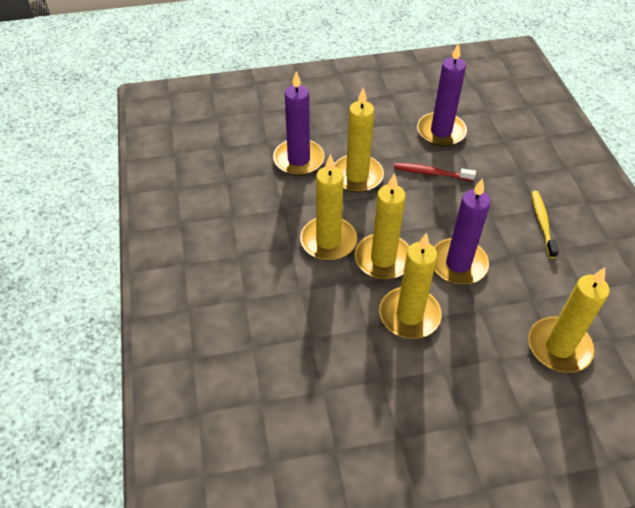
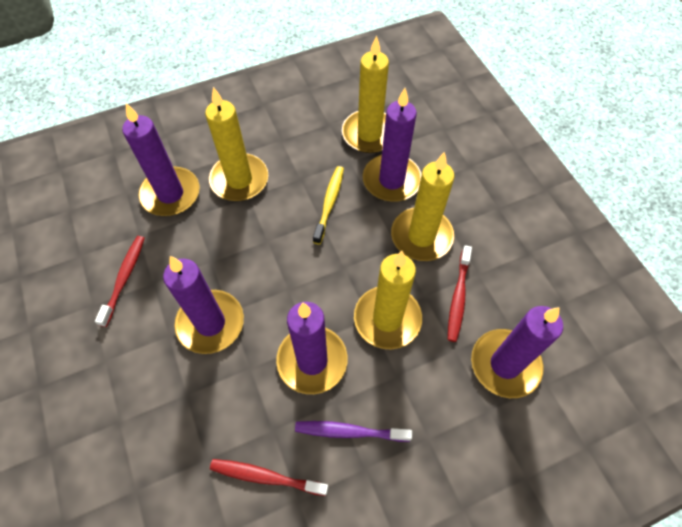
purple candle: 3 -> 5
purple toothbrush: 0 -> 1
red toothbrush: 1 -> 3
yellow candle: 5 -> 4

